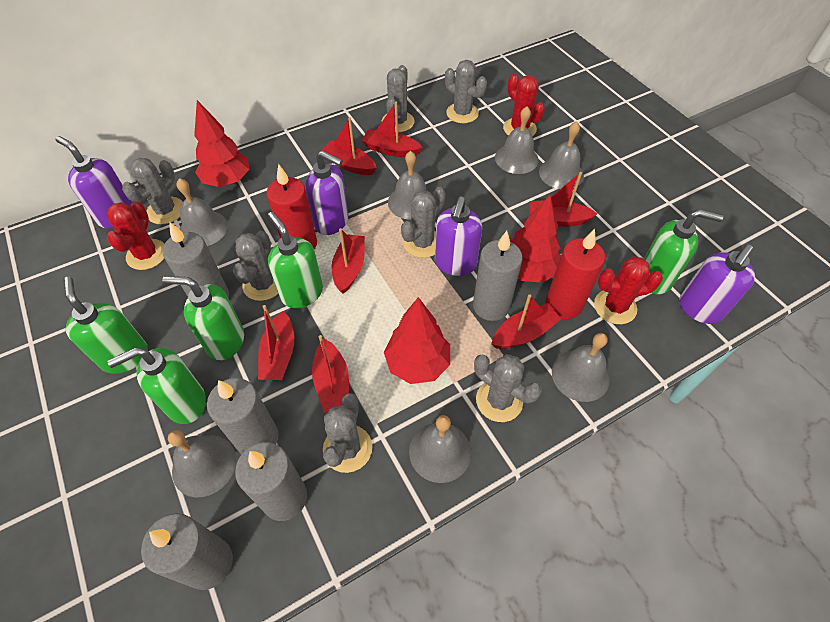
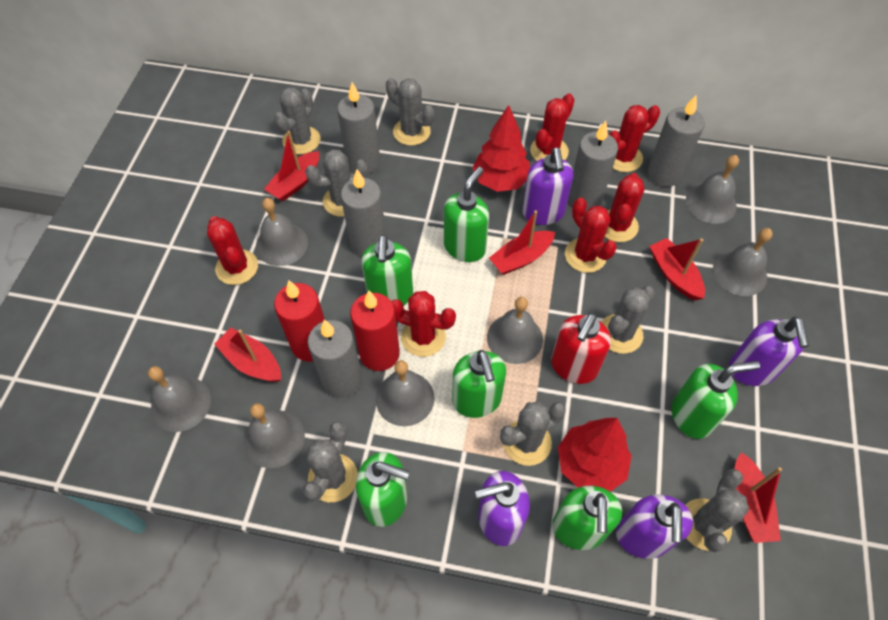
green soap dispenser: 5 -> 6
red boat: 7 -> 5
red cactus: 3 -> 6
red soap dispenser: 0 -> 1
red tree: 3 -> 2

